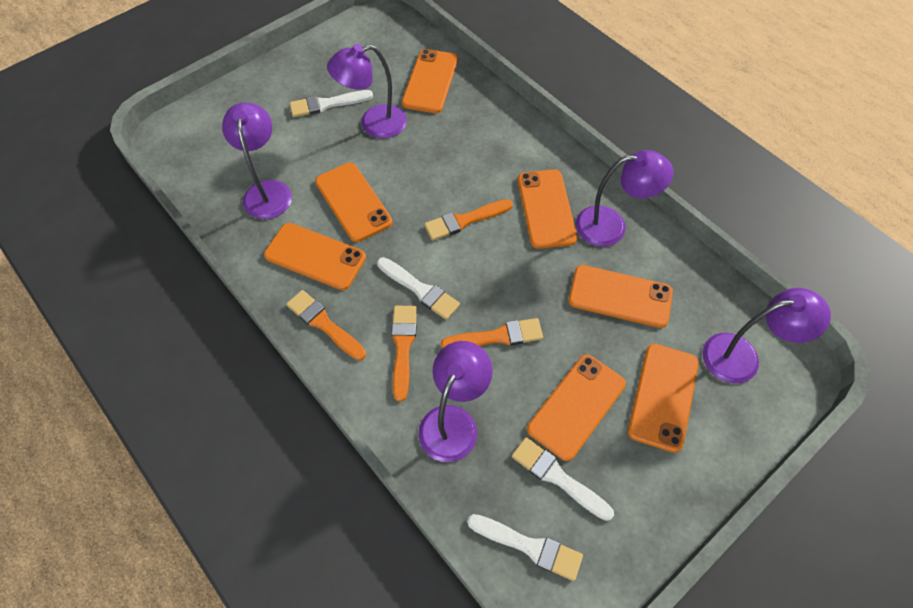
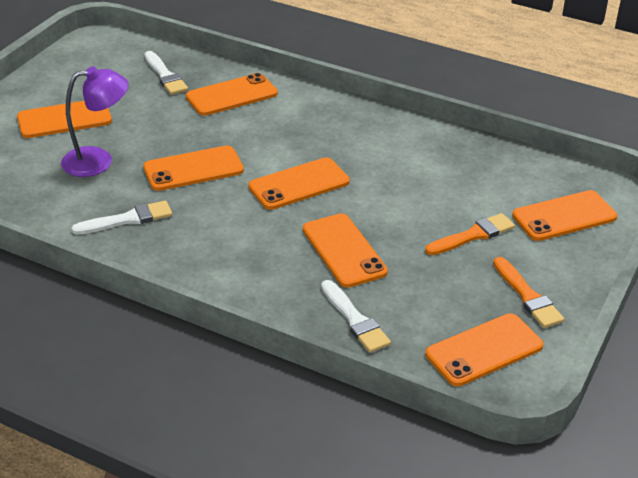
orange brush: 4 -> 2
purple lamp: 5 -> 1
white brush: 4 -> 3

